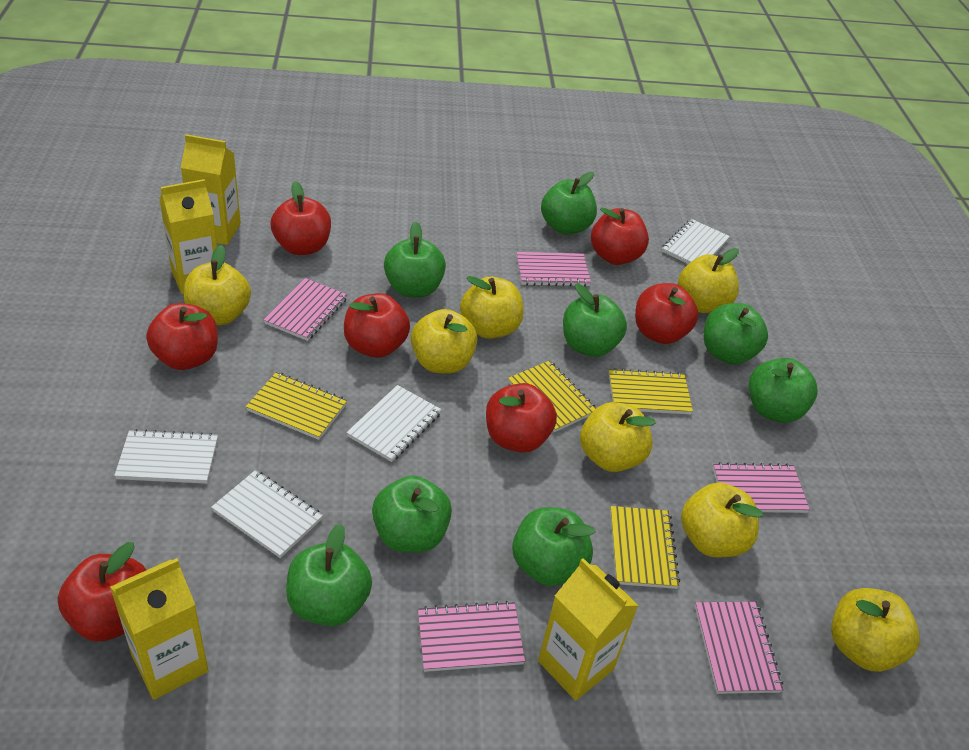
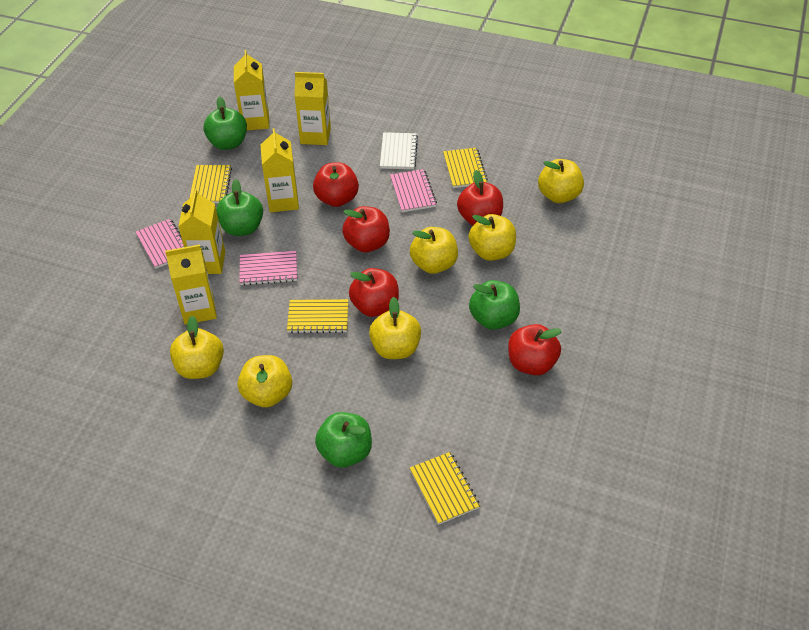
green apple: 8 -> 4
pink notebook: 5 -> 3
red apple: 7 -> 5
white notebook: 4 -> 1
yellow apple: 7 -> 6
yellow carton: 4 -> 5

